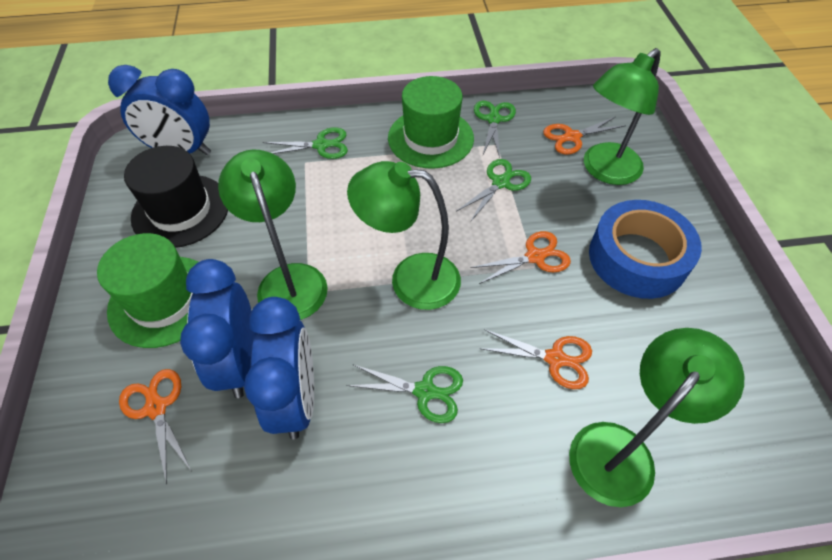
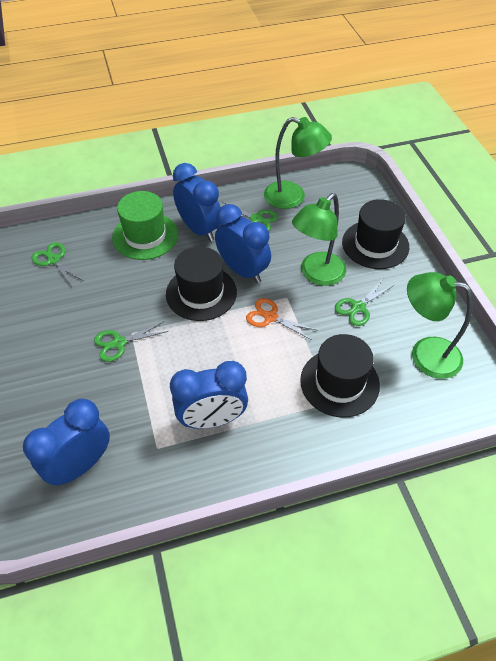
black hat: 1 -> 3
blue clock: 3 -> 4
blue tape: 1 -> 0
green hat: 2 -> 1
green lamp: 4 -> 3
orange scissors: 4 -> 1

